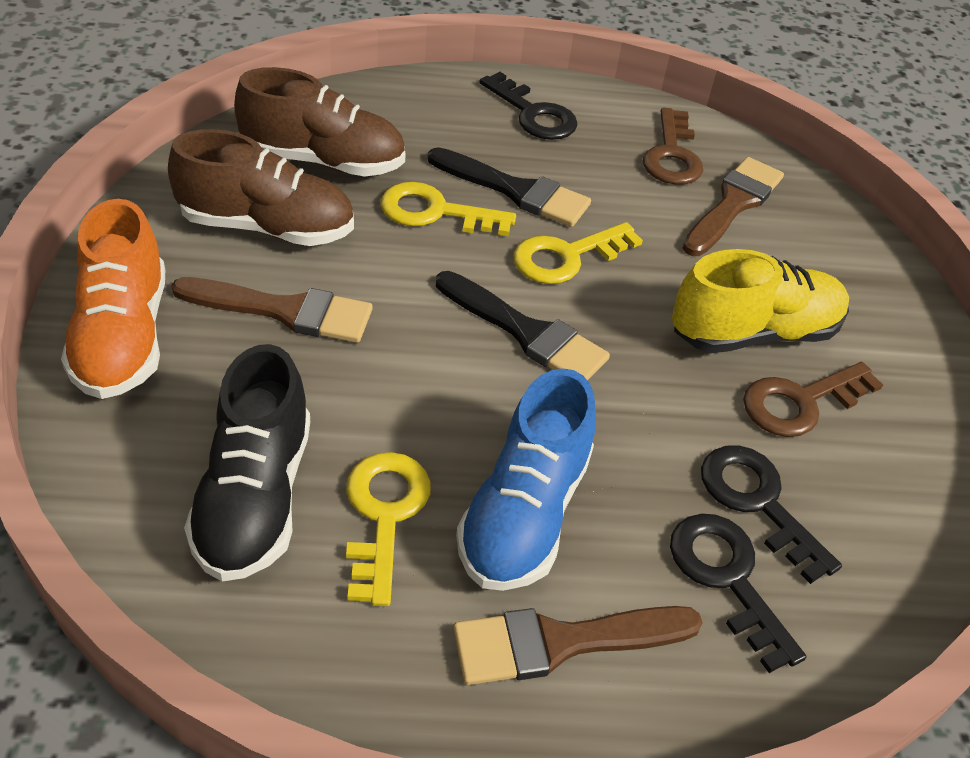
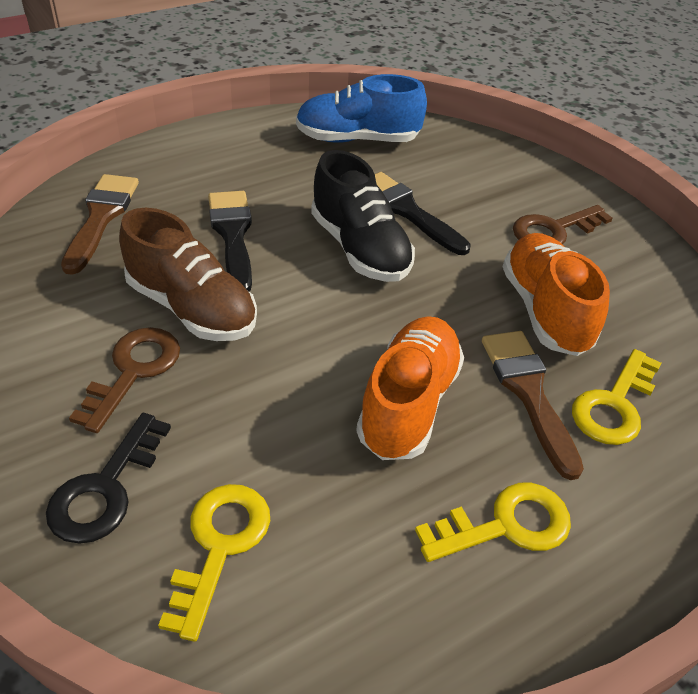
black key: 3 -> 1
brown brush: 3 -> 2
brown shoe: 2 -> 1
orange shoe: 1 -> 2
yellow shoe: 1 -> 0

